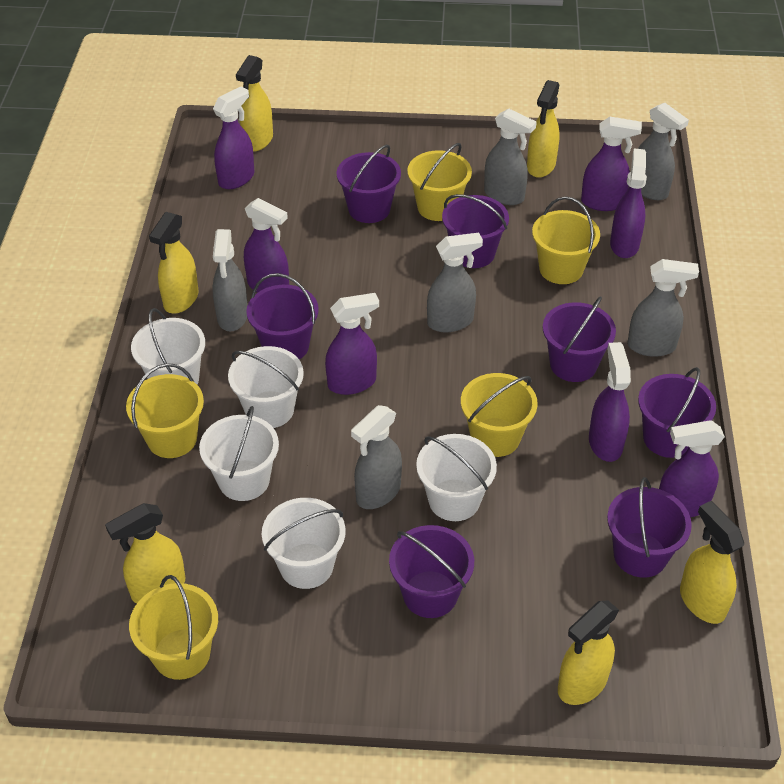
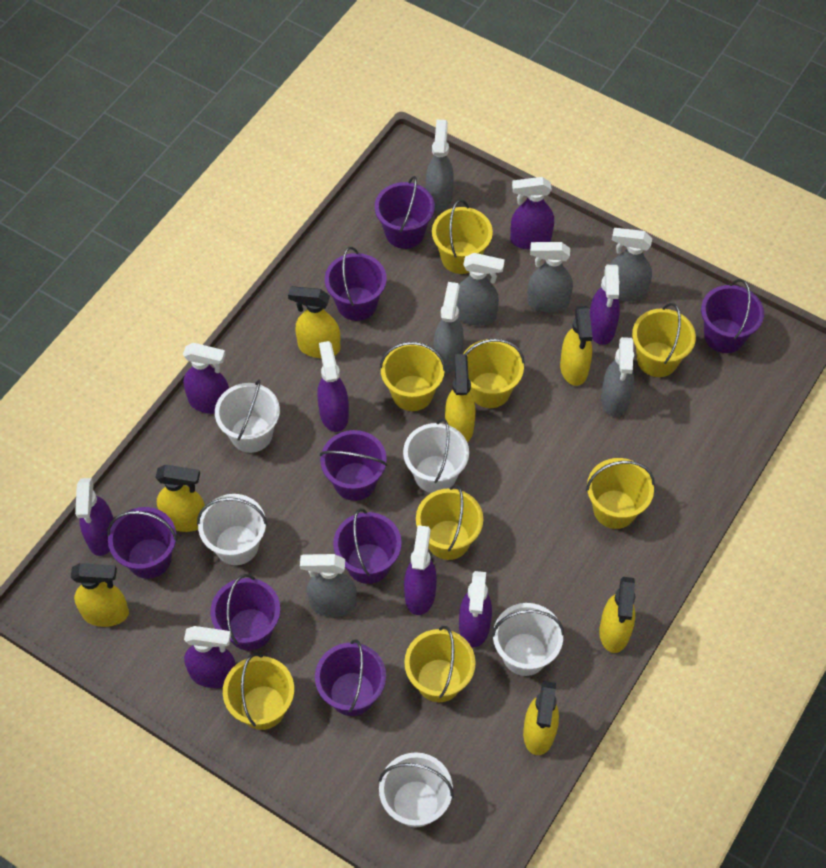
grey spray bottle: 6 -> 7
purple bucket: 7 -> 8
purple spray bottle: 7 -> 8
yellow bucket: 5 -> 8
yellow spray bottle: 6 -> 7

